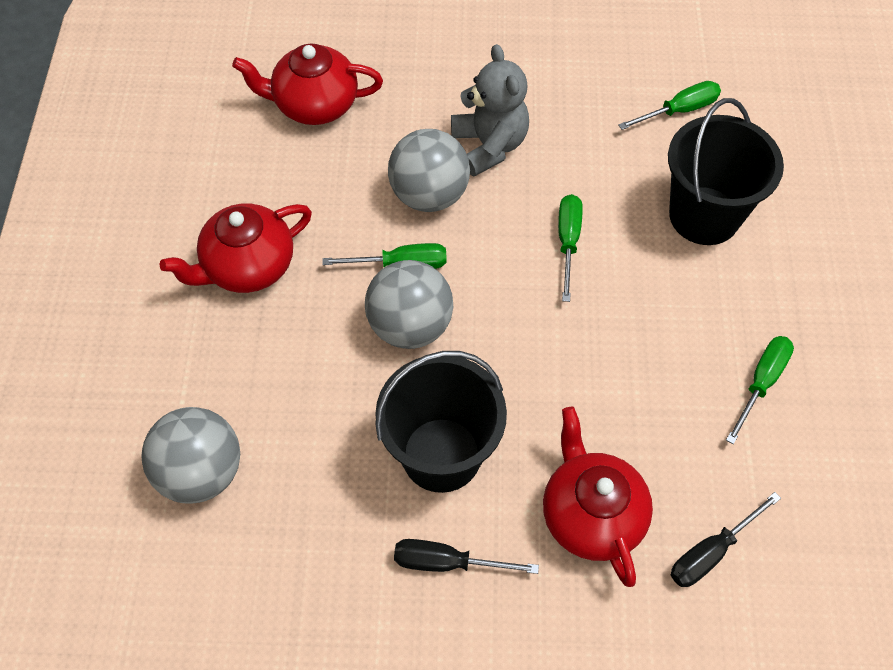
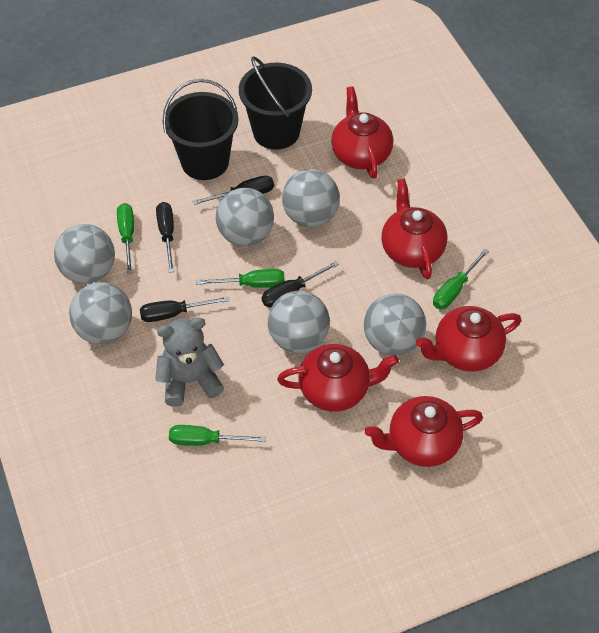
black screwdriver: 2 -> 4
grey ball: 3 -> 6
red teapot: 3 -> 5

